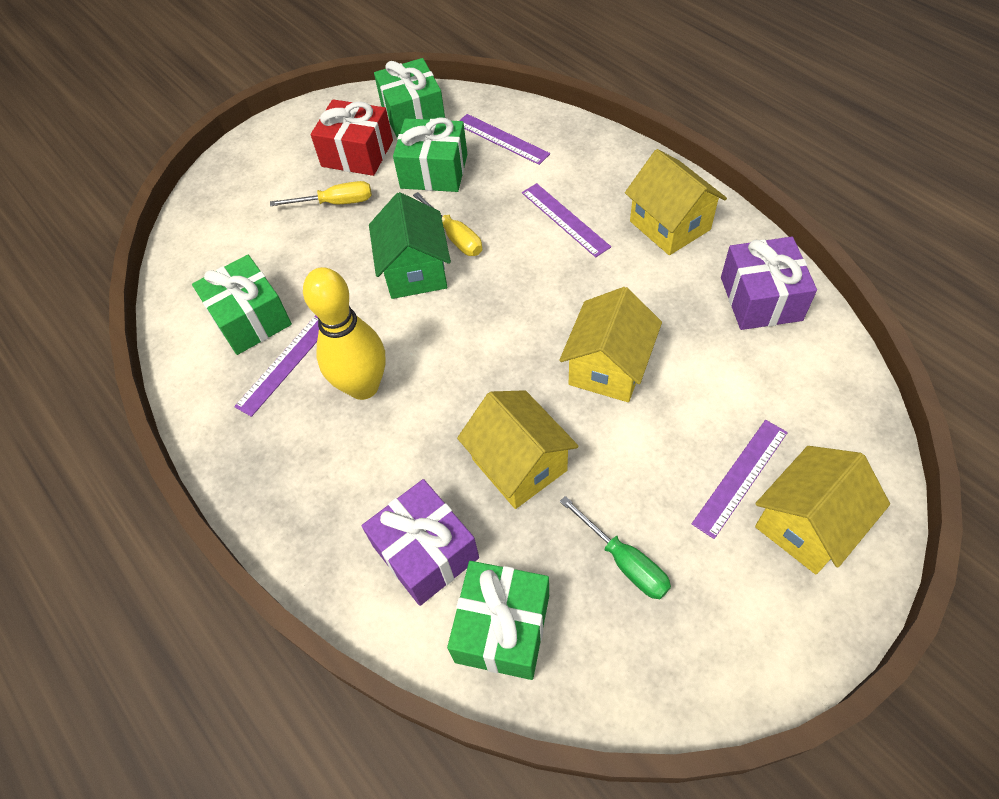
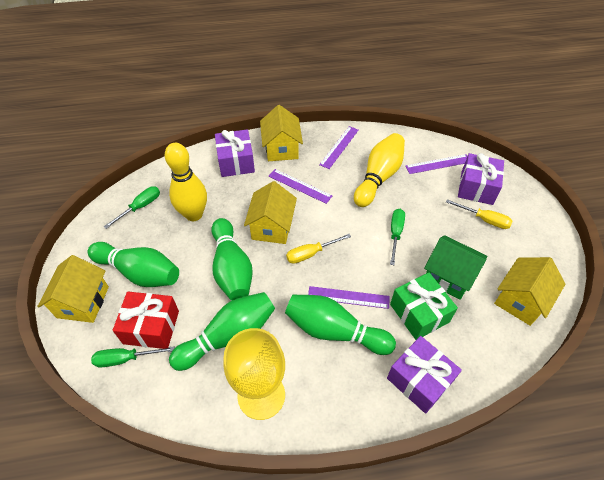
green bowling pin: 0 -> 4
green gift: 4 -> 1
green screwdriver: 1 -> 3
purple gift: 2 -> 3
yellow bowling pin: 1 -> 2
yellow goblet: 0 -> 1

